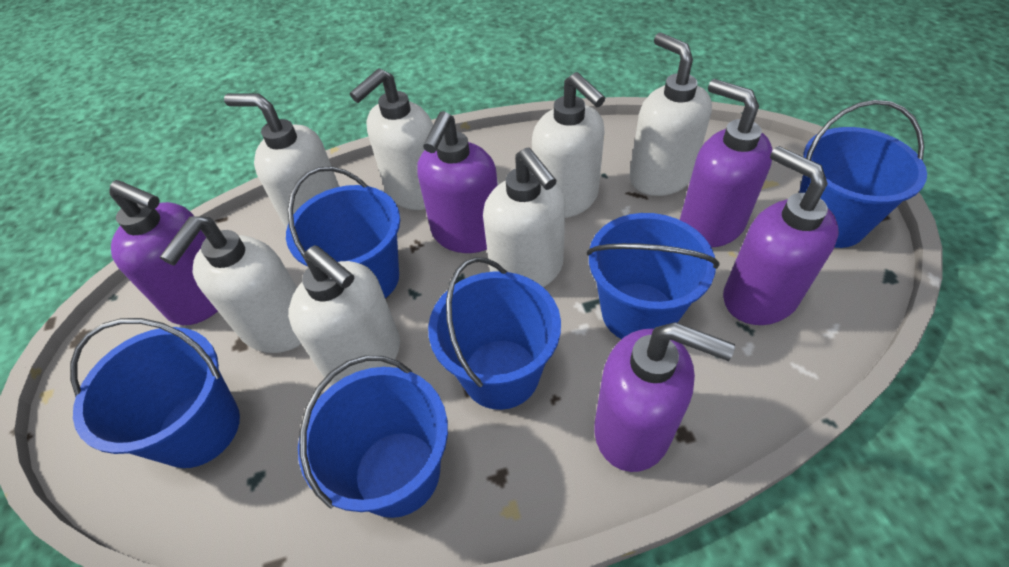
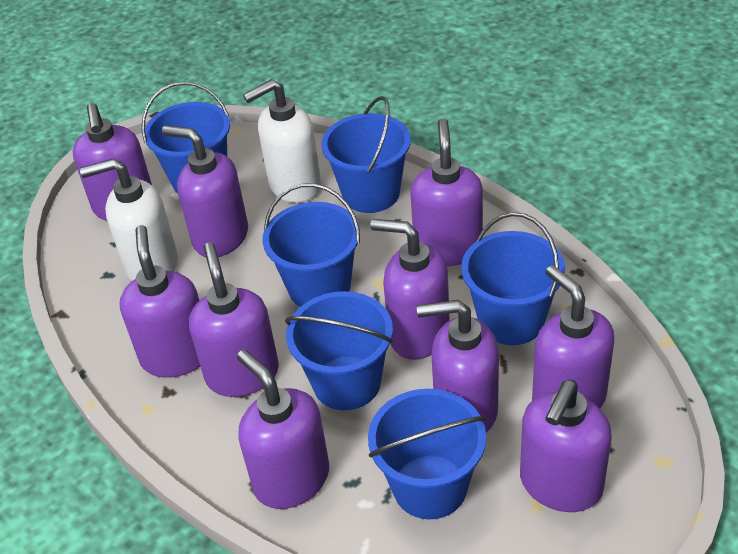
purple soap dispenser: 5 -> 10
white soap dispenser: 7 -> 2

